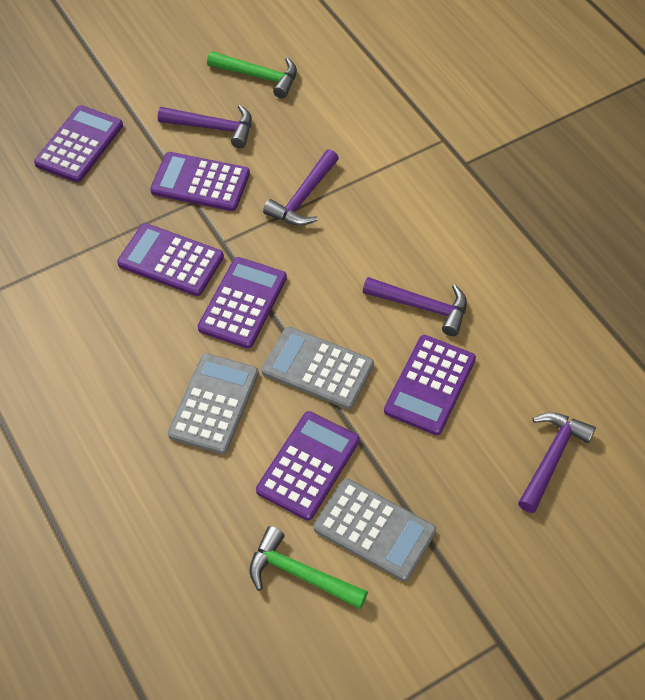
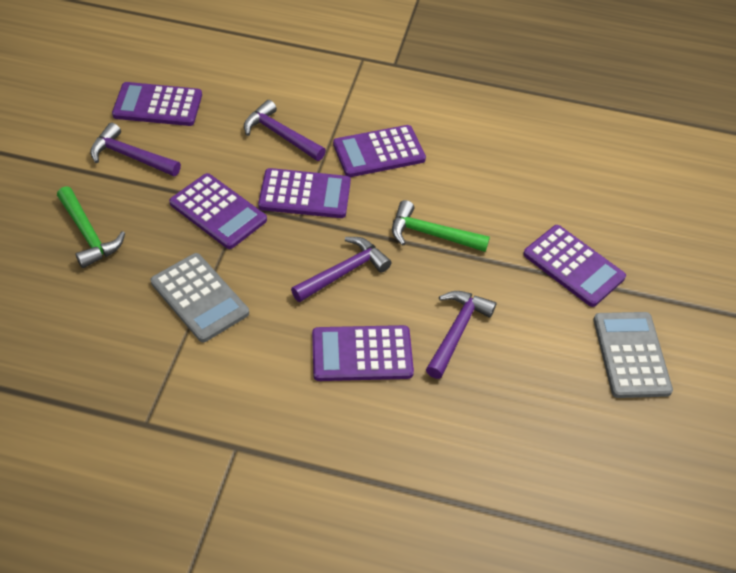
grey calculator: 3 -> 2

